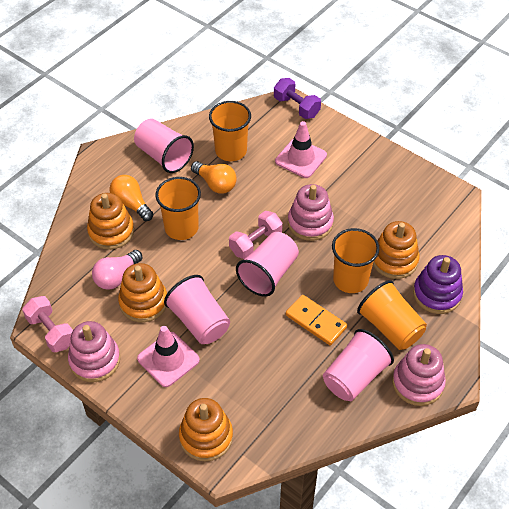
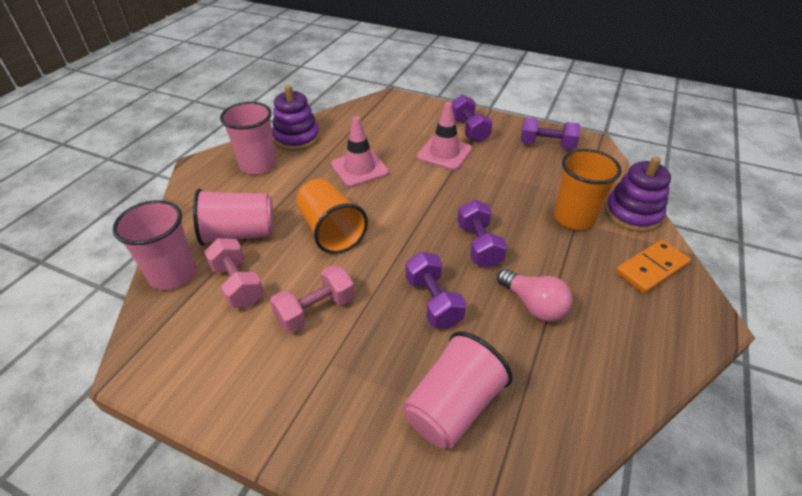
orange cup: 4 -> 2
orange light bulb: 2 -> 0
orange stacking toy: 4 -> 0
pink stacking toy: 3 -> 0
purple dumbbell: 1 -> 4
purple stacking toy: 1 -> 2

